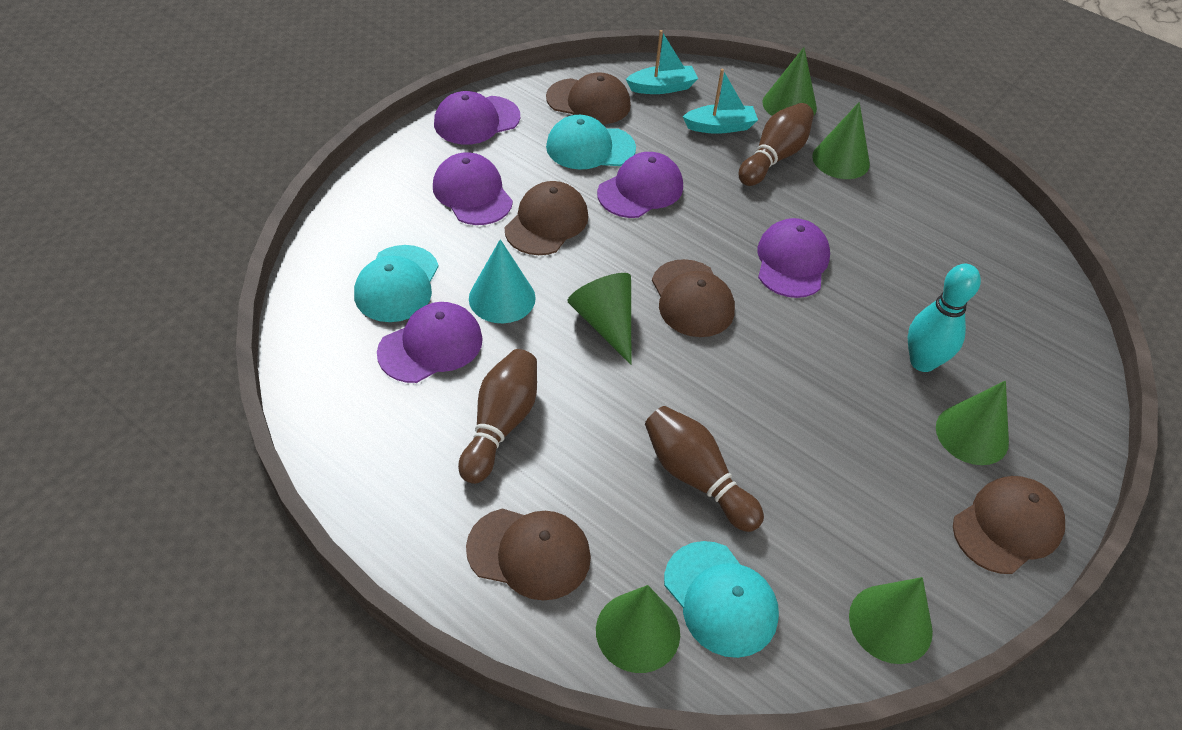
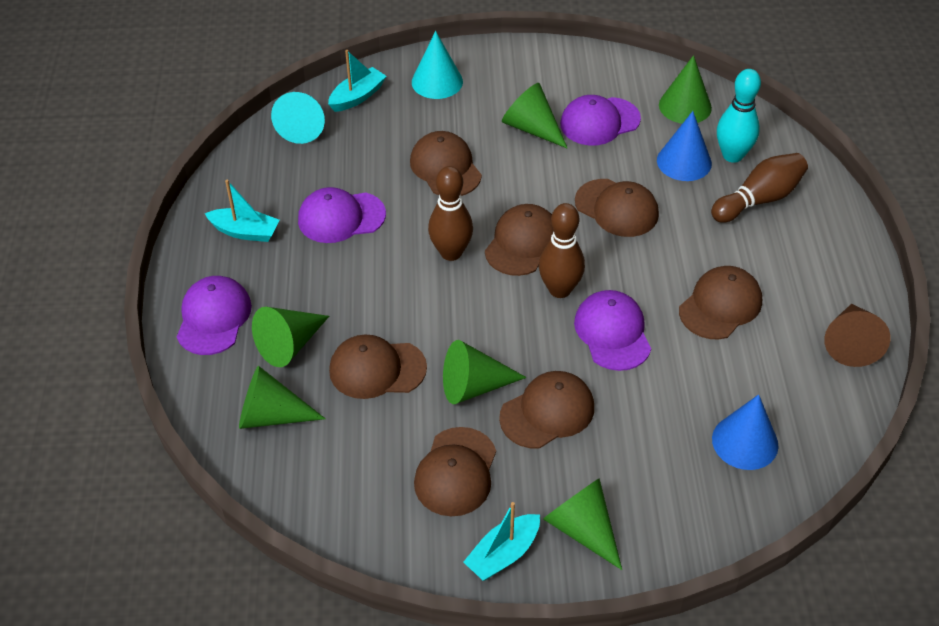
blue cone: 0 -> 2
brown cap: 5 -> 7
brown cone: 0 -> 1
purple cap: 5 -> 4
turquoise boat: 2 -> 3
turquoise cap: 3 -> 0
turquoise cone: 1 -> 2

